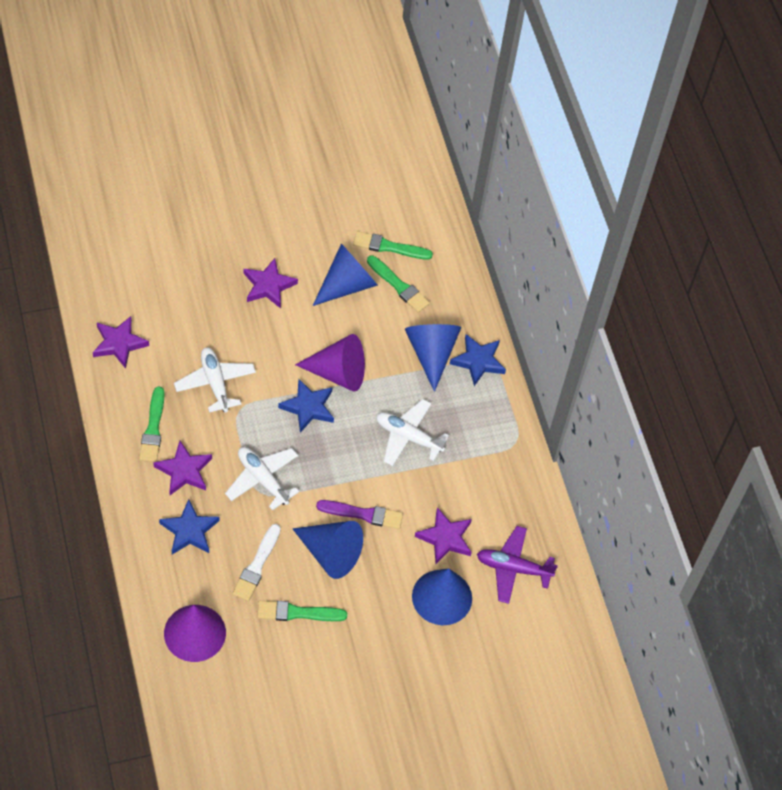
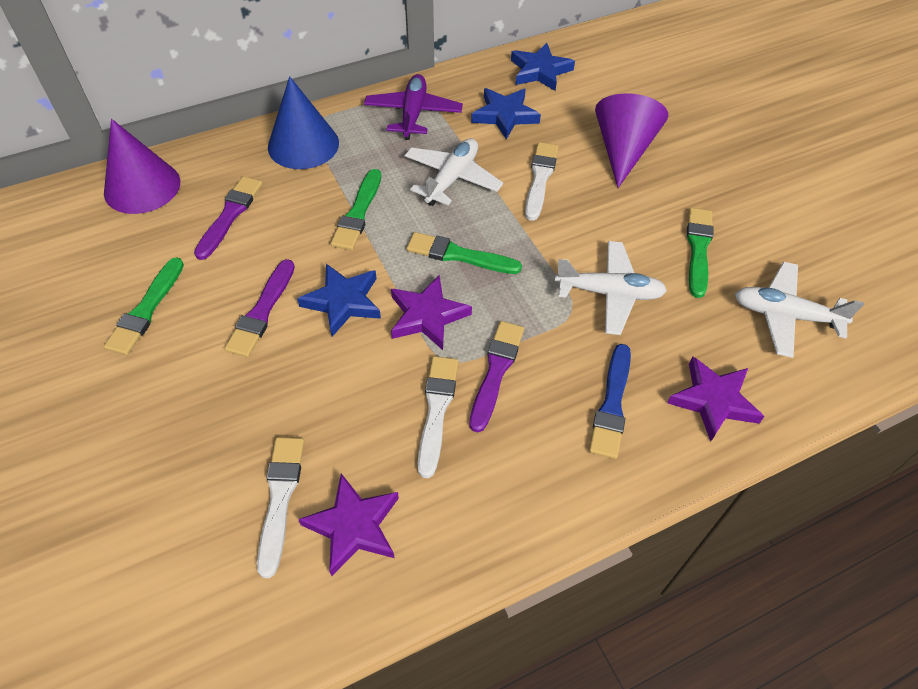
blue brush: 0 -> 1
blue cone: 4 -> 1
purple brush: 1 -> 3
purple star: 4 -> 3
white brush: 1 -> 3

